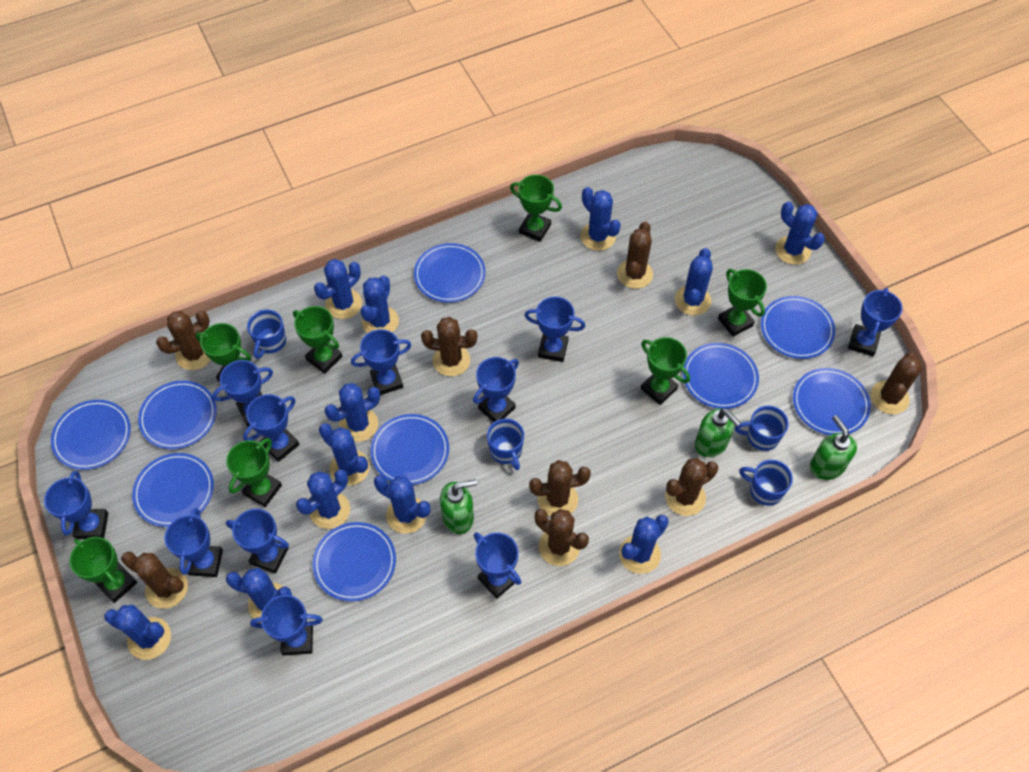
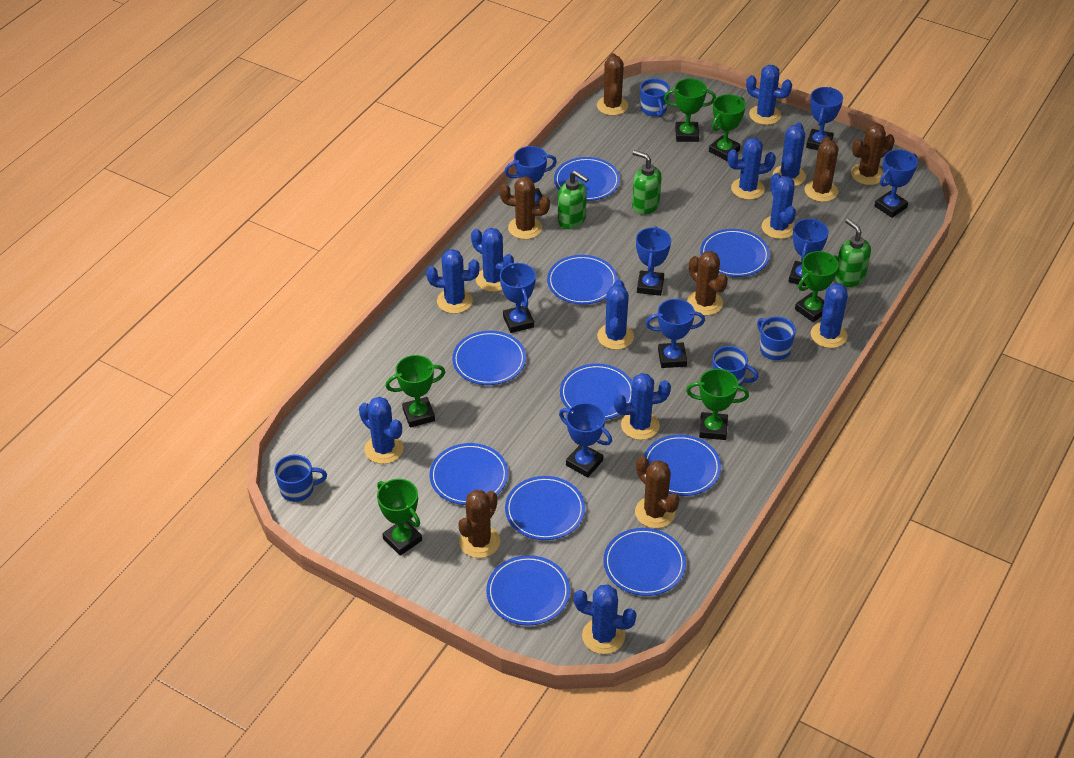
blue cactus: 12 -> 11
blue plate: 9 -> 10
blue trophy: 11 -> 8
brown cactus: 8 -> 7
green trophy: 7 -> 6

